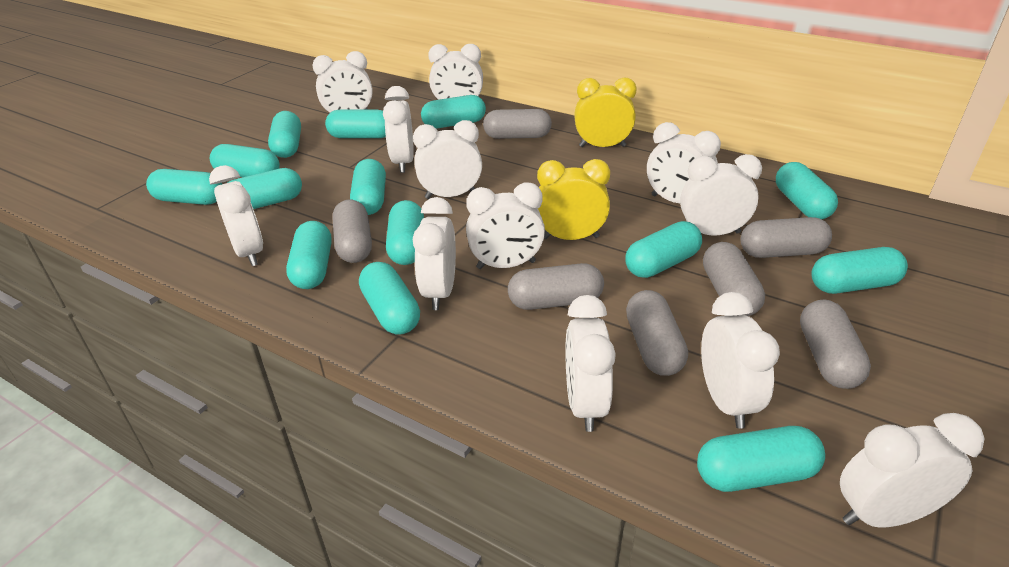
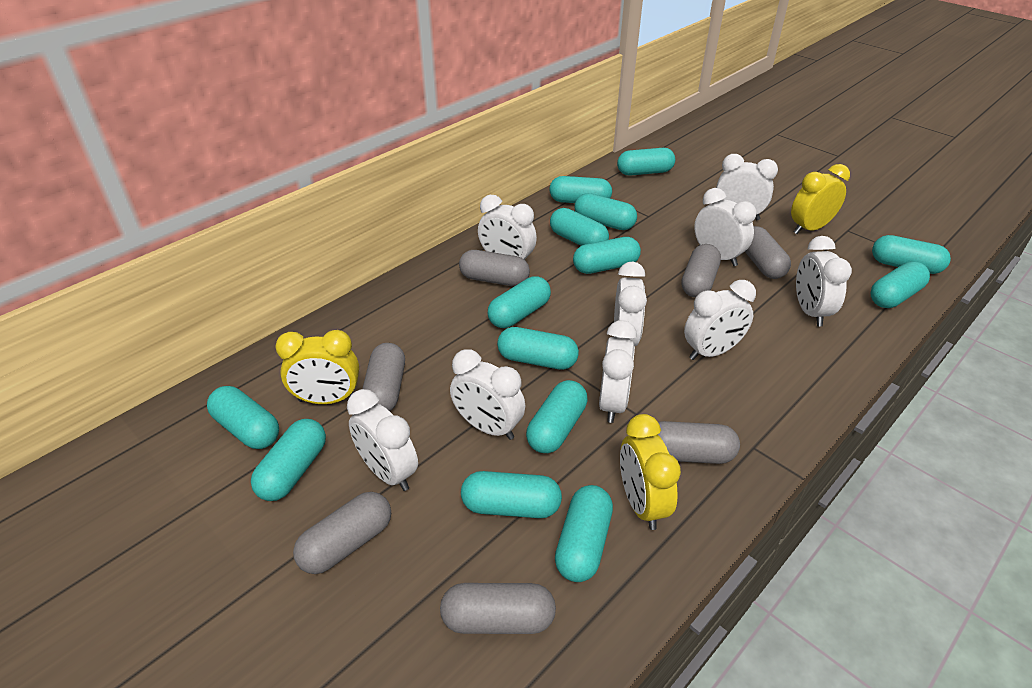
white clock: 12 -> 9
yellow clock: 2 -> 3

